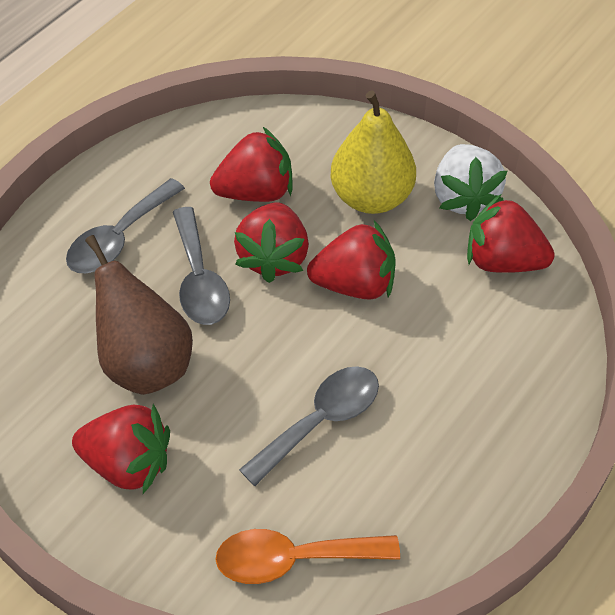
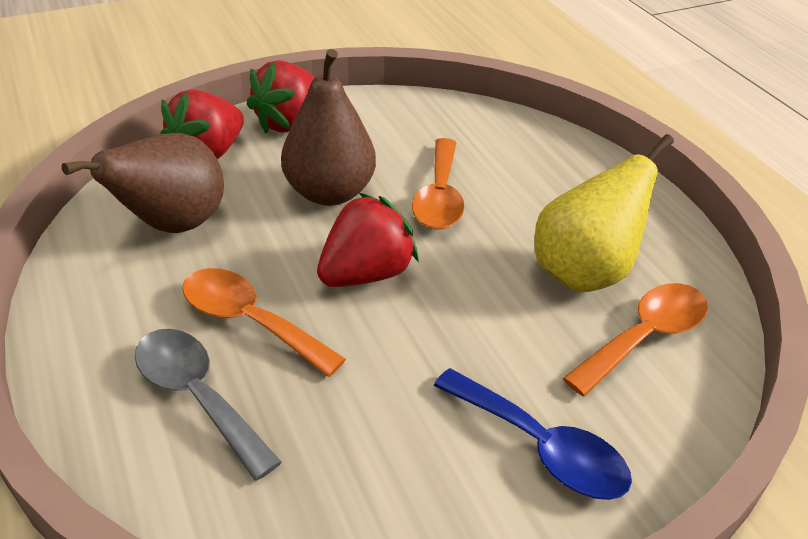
blue spoon: 0 -> 1
brown pear: 1 -> 2
grey spoon: 3 -> 1
orange spoon: 1 -> 3
red strawberry: 5 -> 3
white strawberry: 1 -> 0

